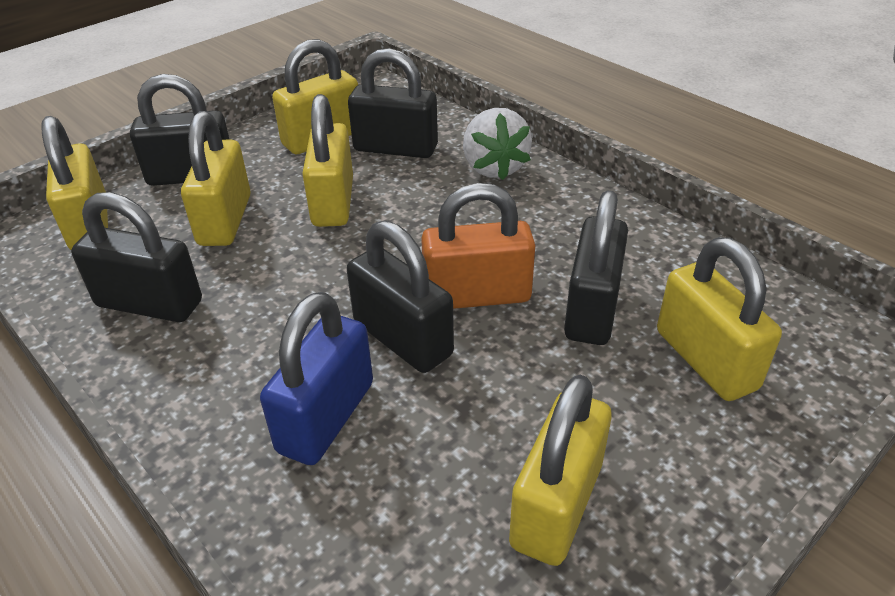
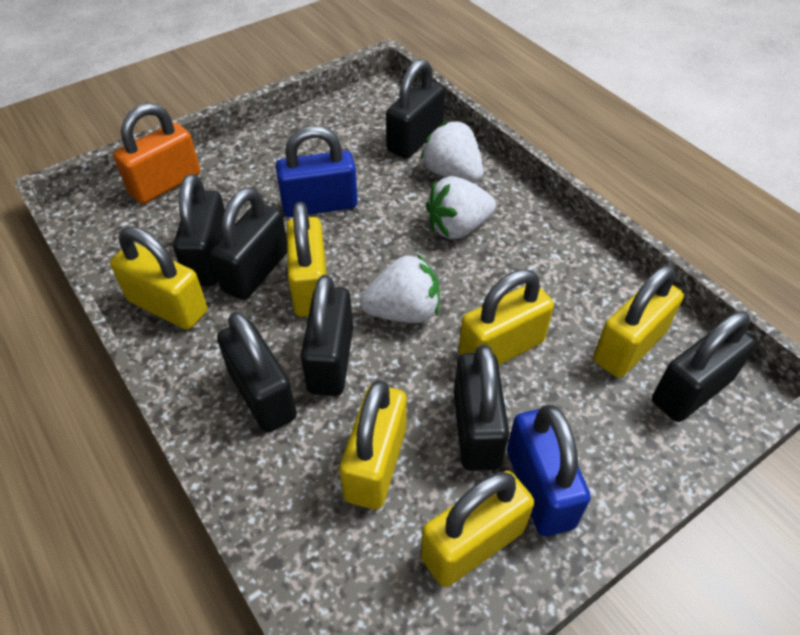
black padlock: 5 -> 7
blue padlock: 1 -> 2
white strawberry: 1 -> 3

